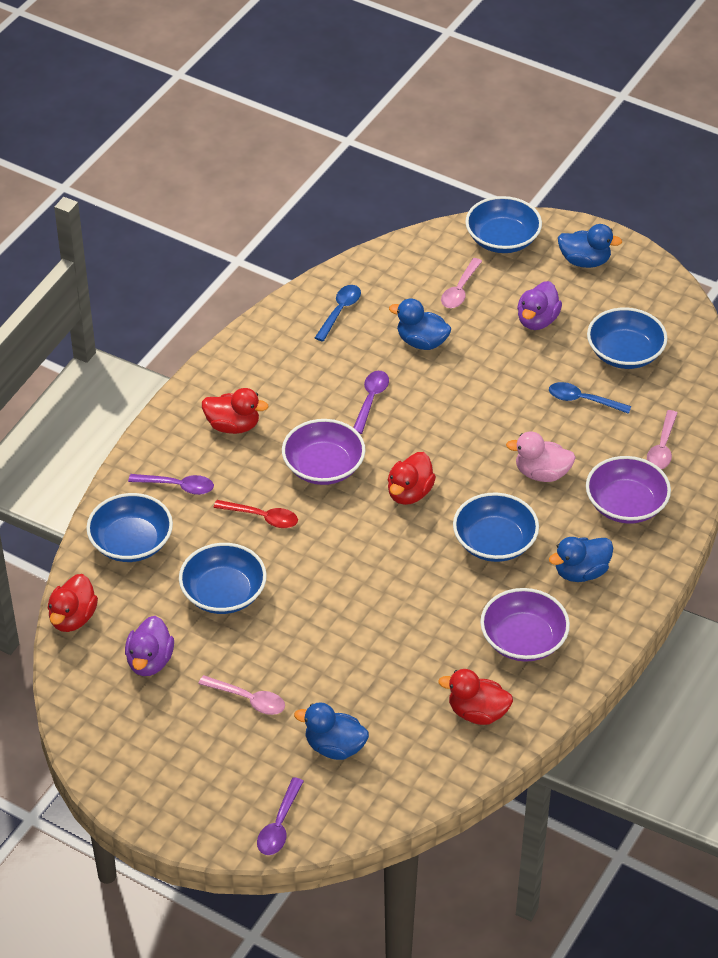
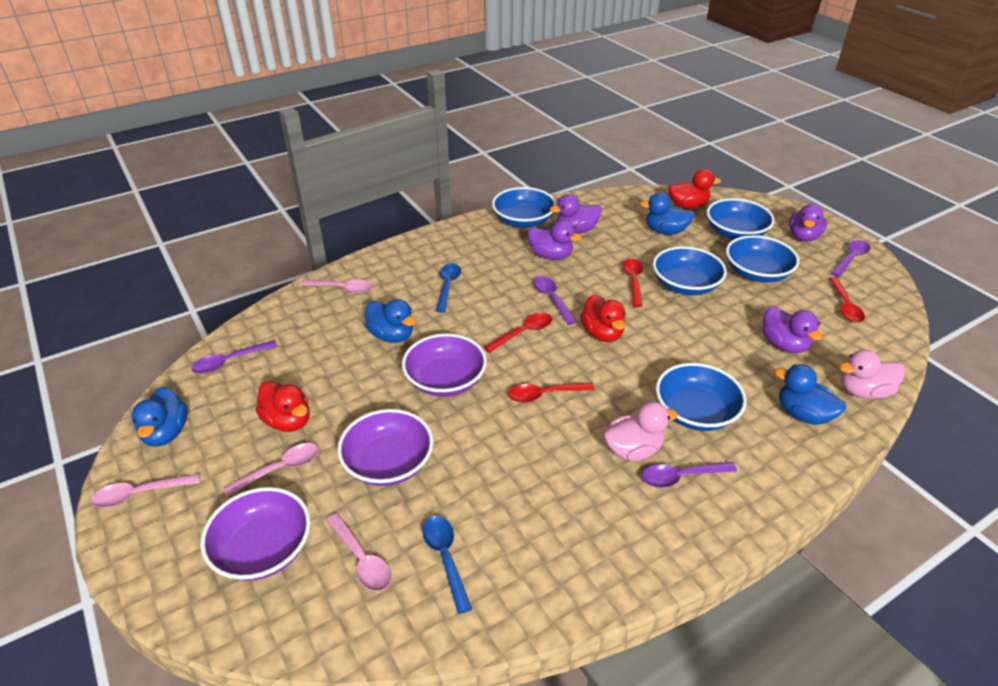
pink duck: 1 -> 2
pink spoon: 3 -> 4
purple duck: 2 -> 4
purple spoon: 3 -> 4
red duck: 4 -> 3
red spoon: 1 -> 4

